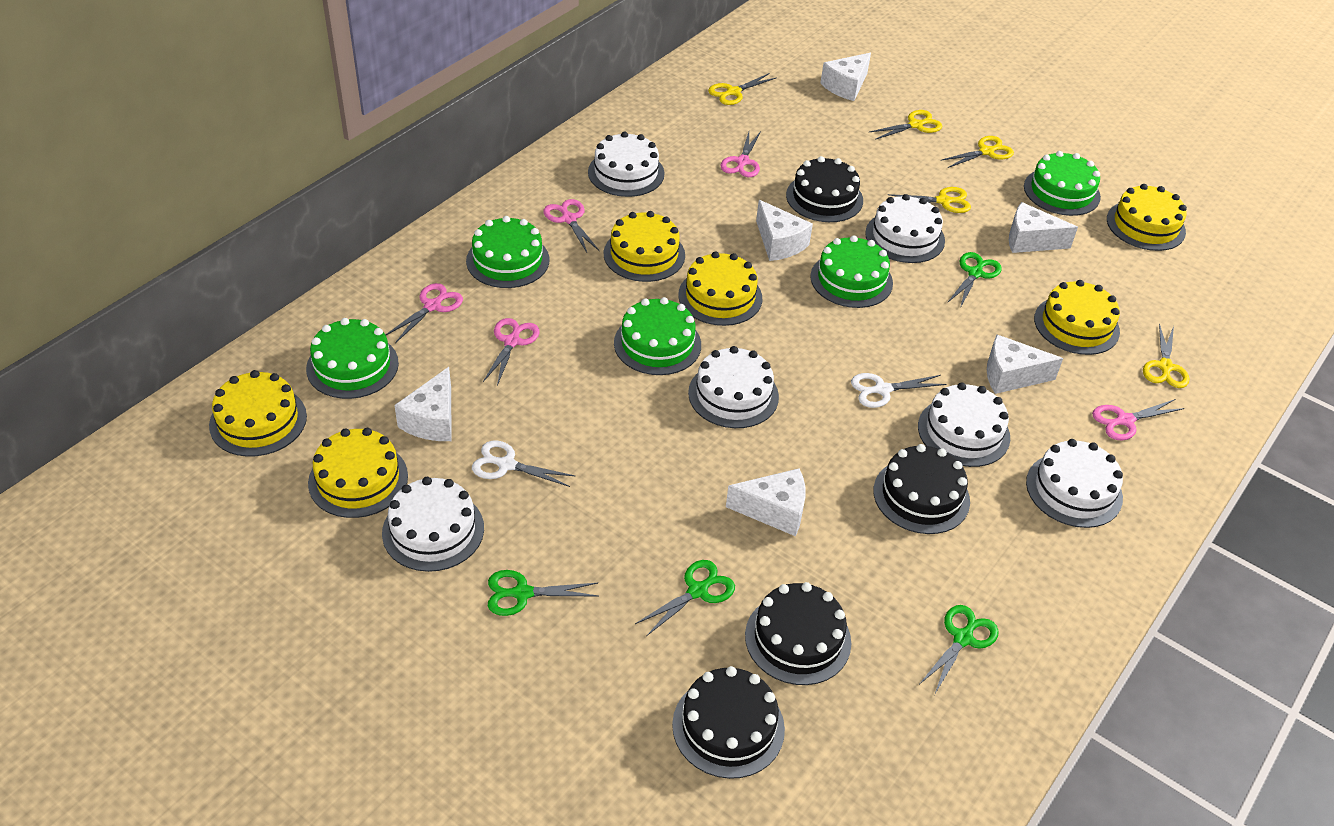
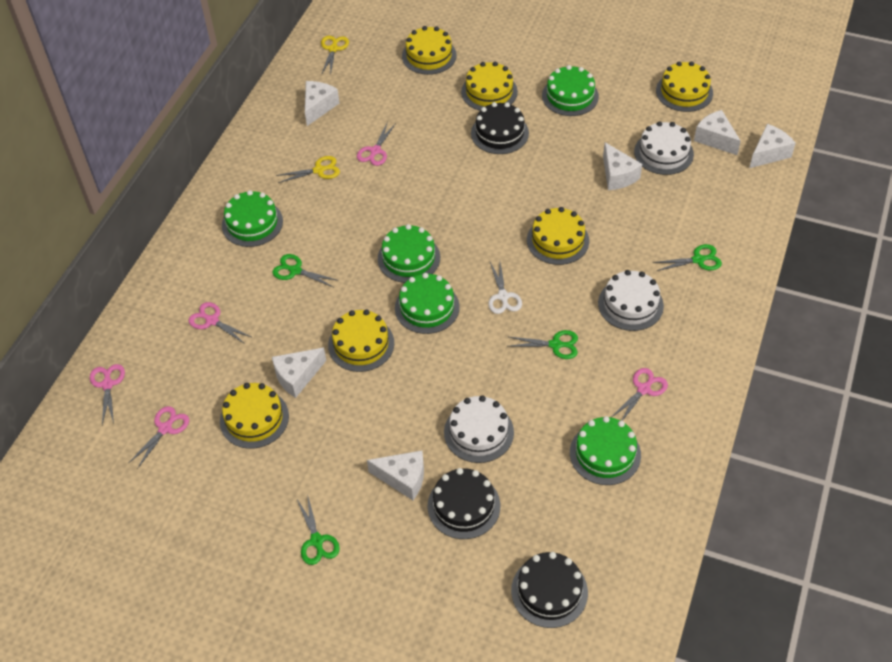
black cake: 4 -> 3
white cake: 6 -> 3
white scissors: 2 -> 1
yellow scissors: 5 -> 2

